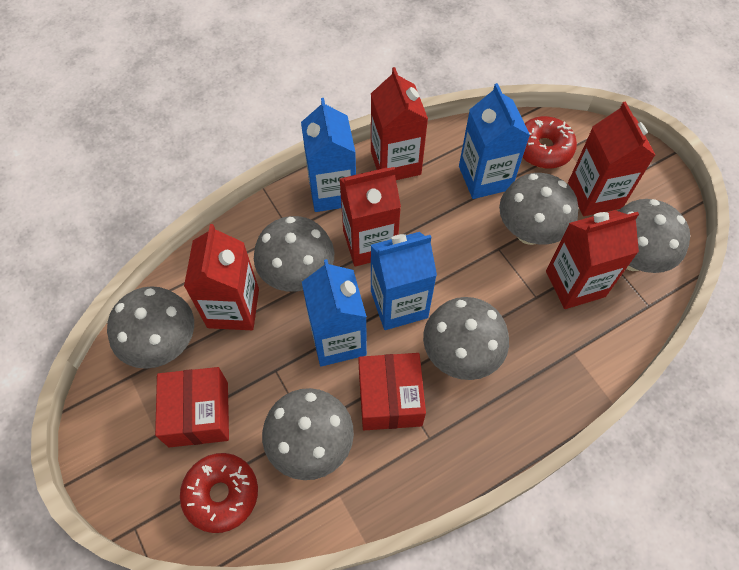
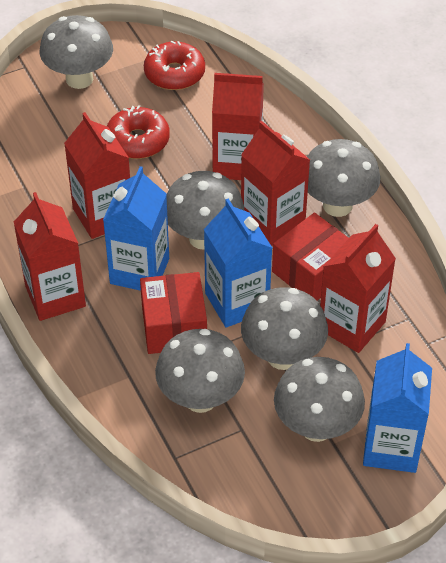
blue carton: 4 -> 3

